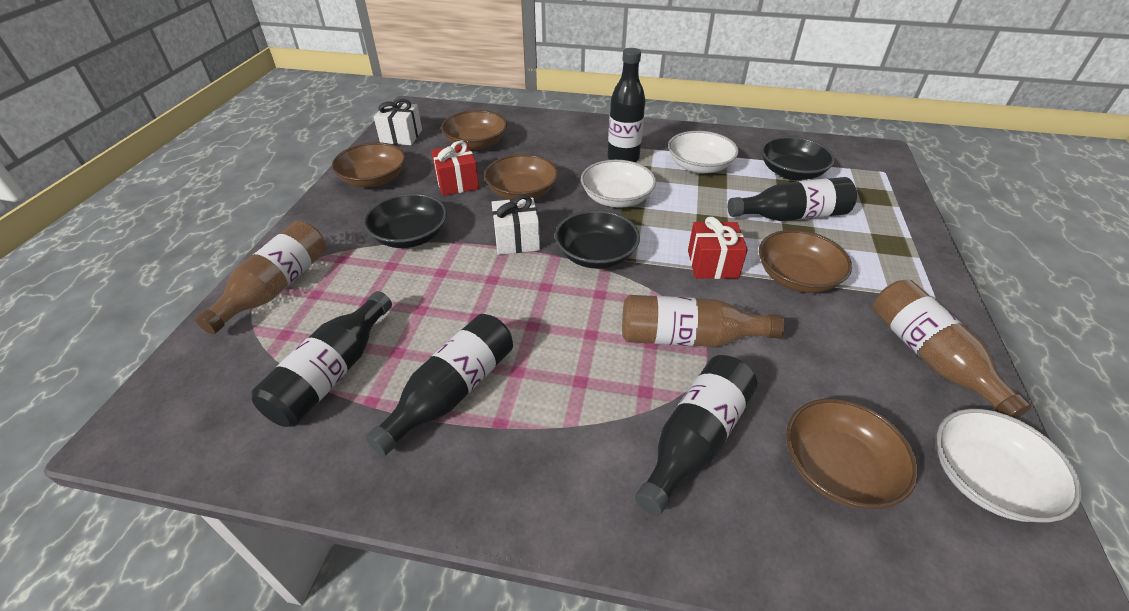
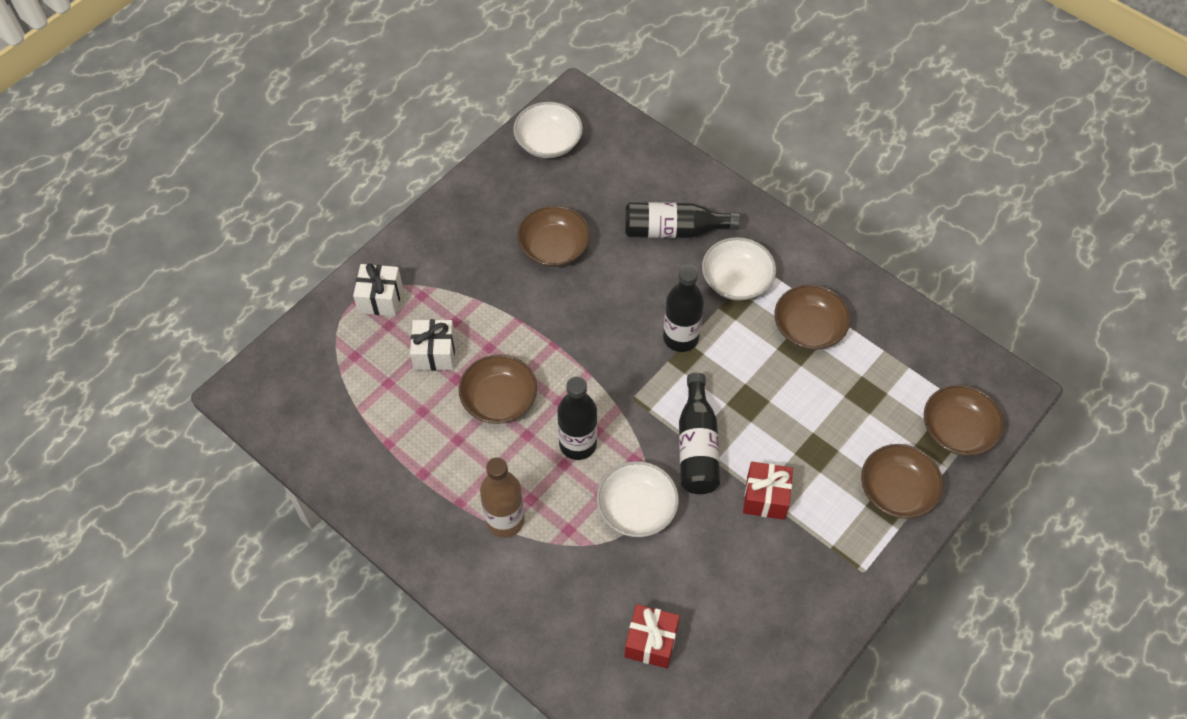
black bottle: 5 -> 4
black bowl: 3 -> 0
brown bottle: 3 -> 1

